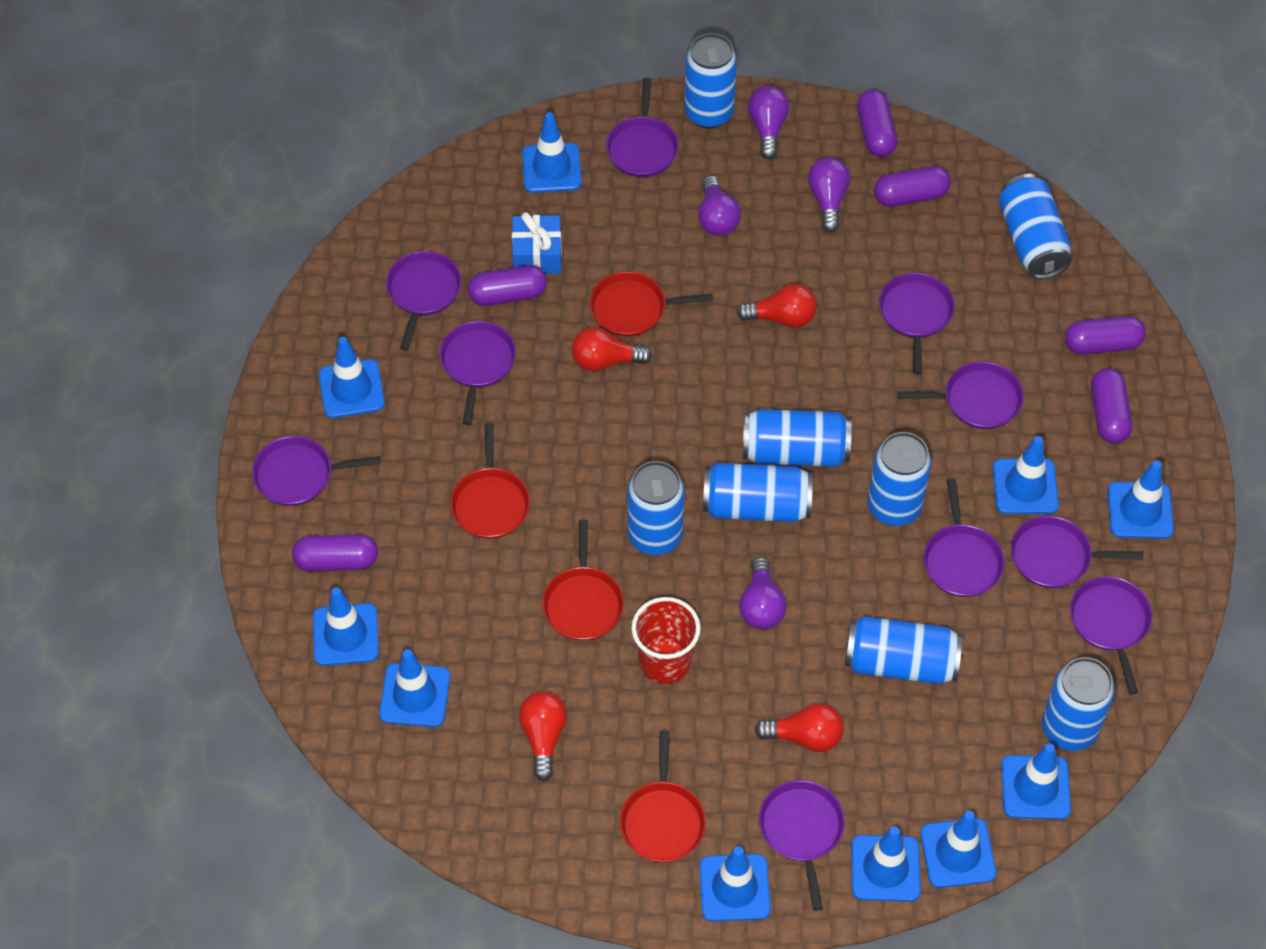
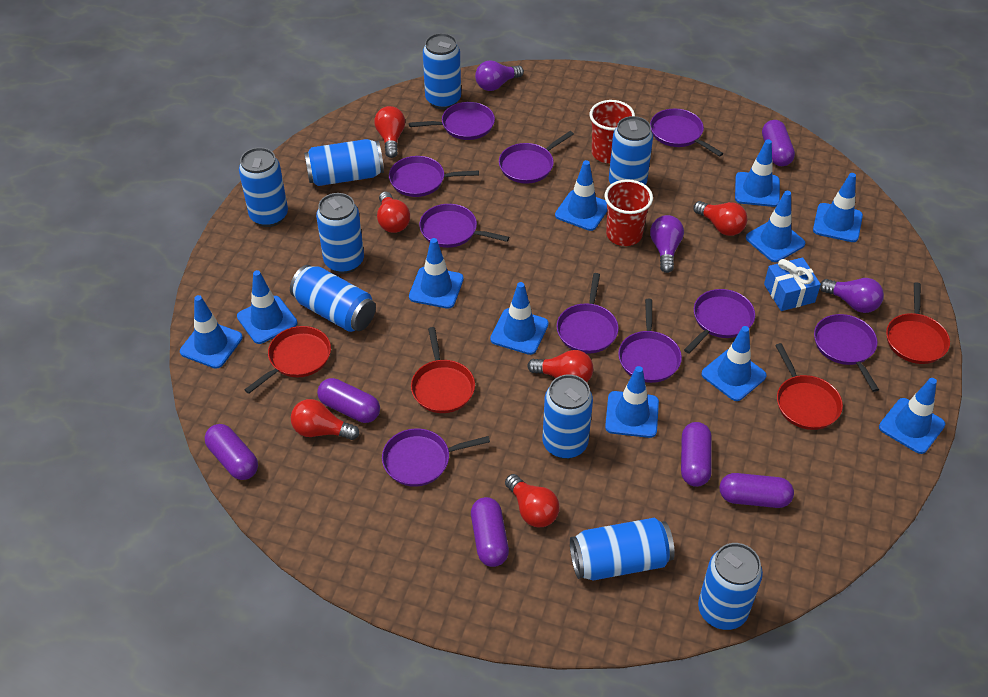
blue can: 8 -> 9
blue traffic cone: 10 -> 11
purple light bulb: 4 -> 3
red cup: 1 -> 2
red light bulb: 4 -> 6

